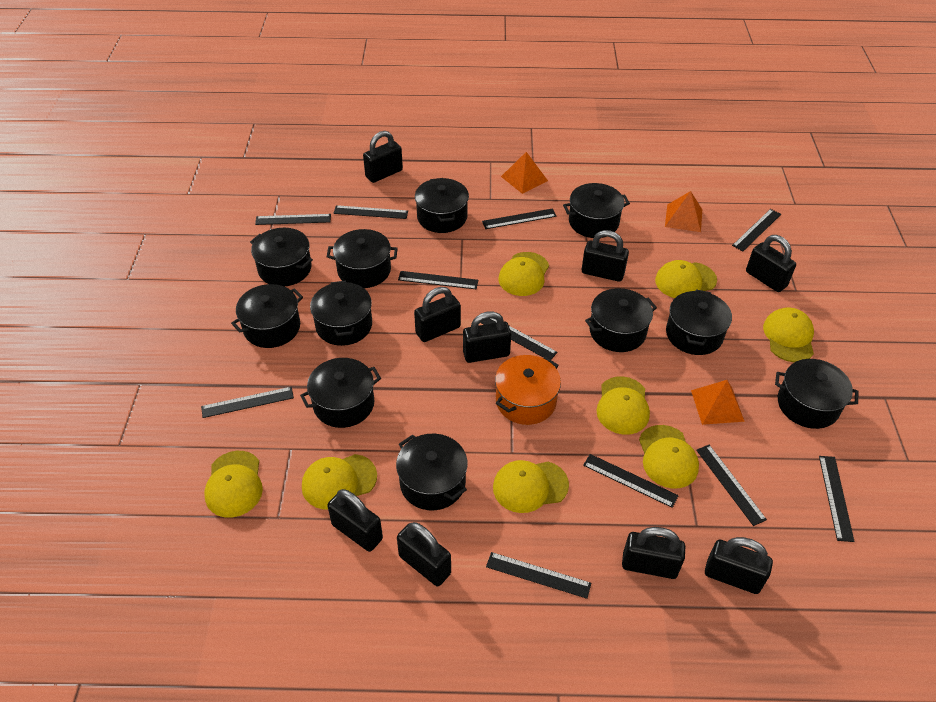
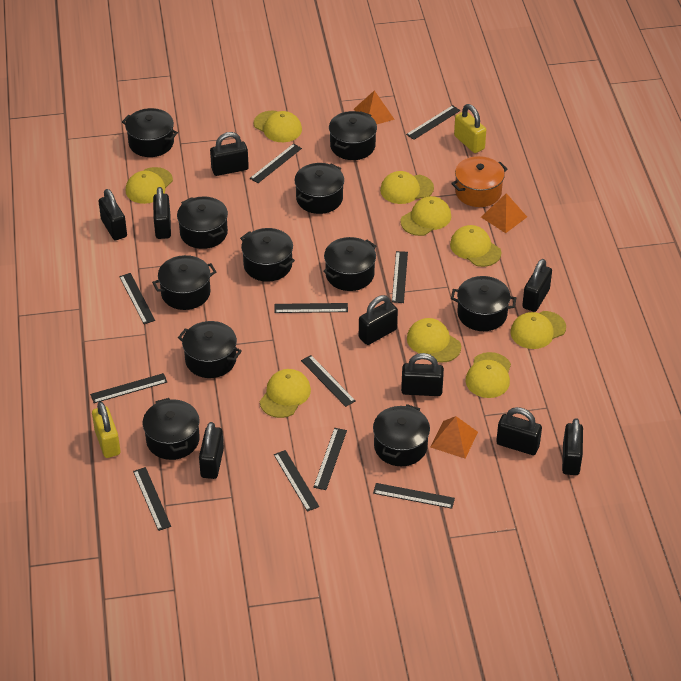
yellow cap: 8 -> 9
yellow padlock: 0 -> 2

